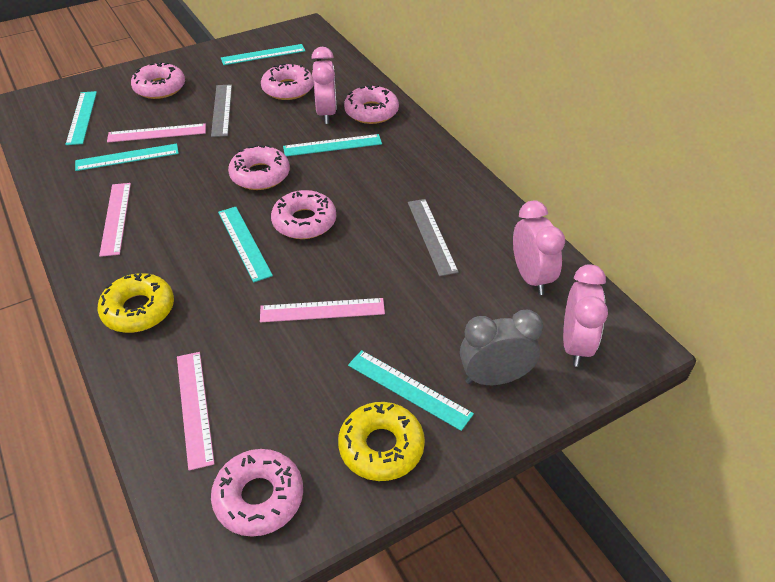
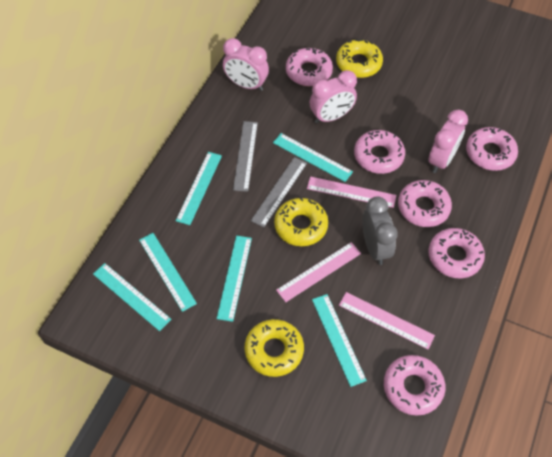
pink ruler: 4 -> 3
yellow donut: 2 -> 3

